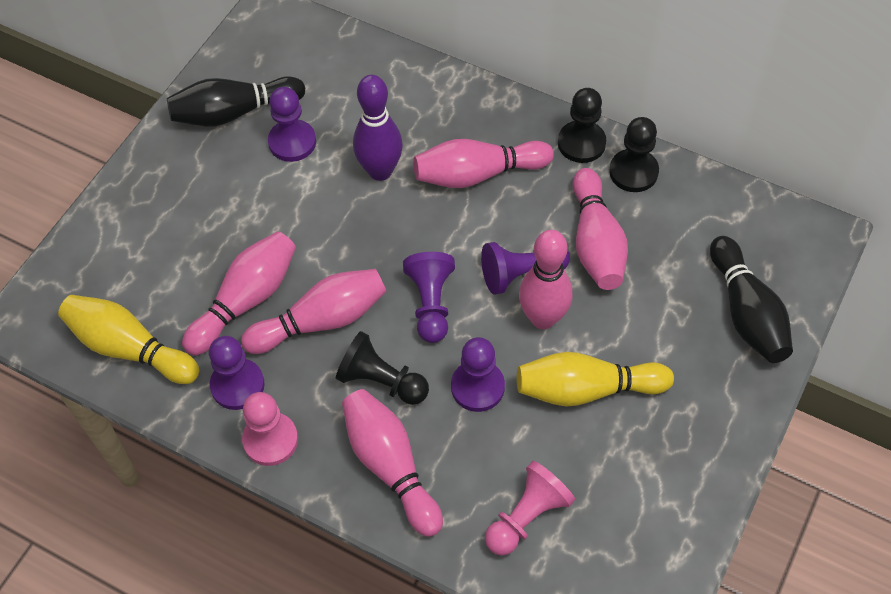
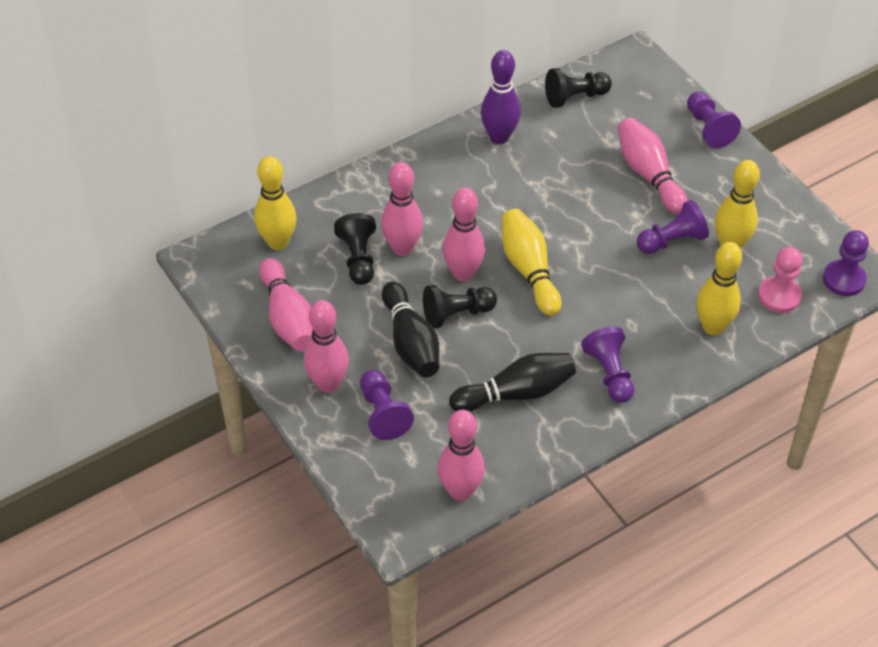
pink pawn: 2 -> 1
yellow bowling pin: 2 -> 4

